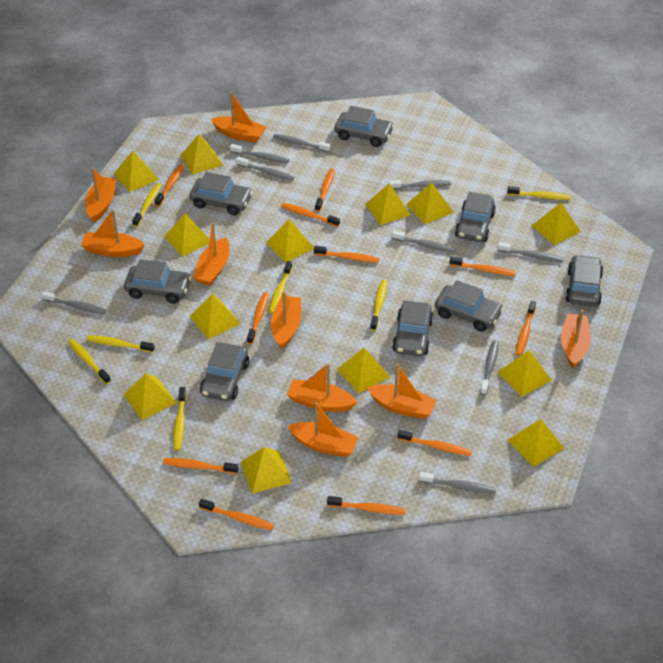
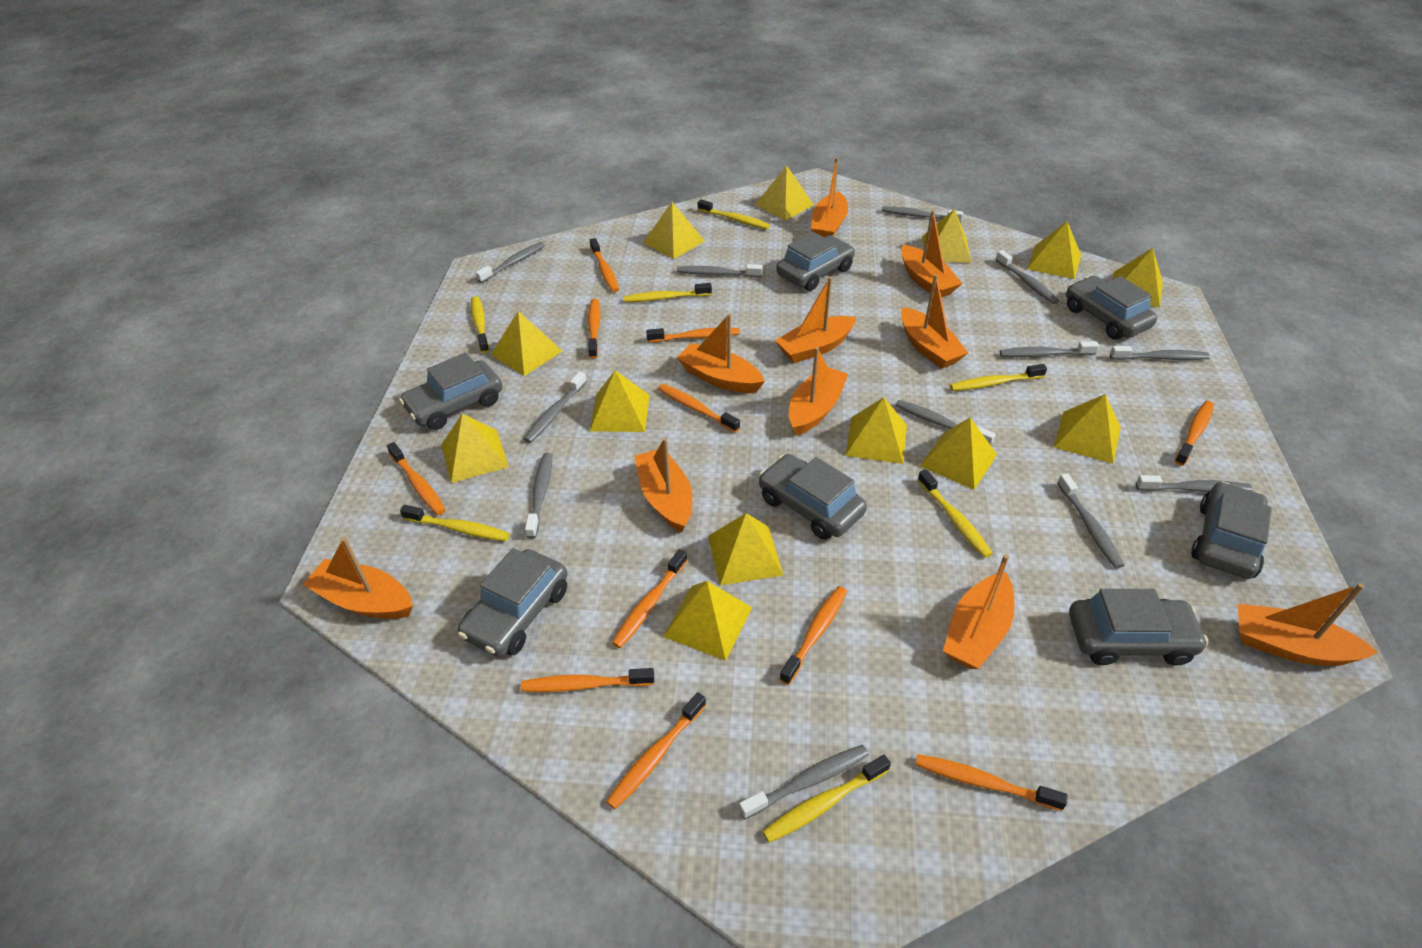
grey car: 8 -> 7
grey toothbrush: 9 -> 12
orange boat: 9 -> 10

